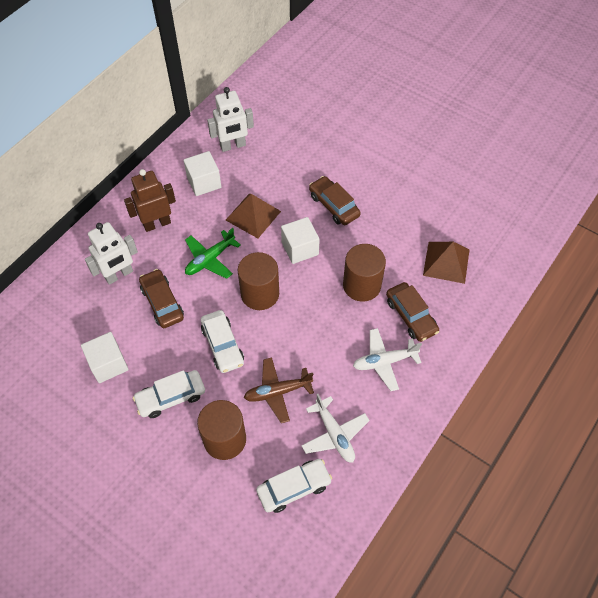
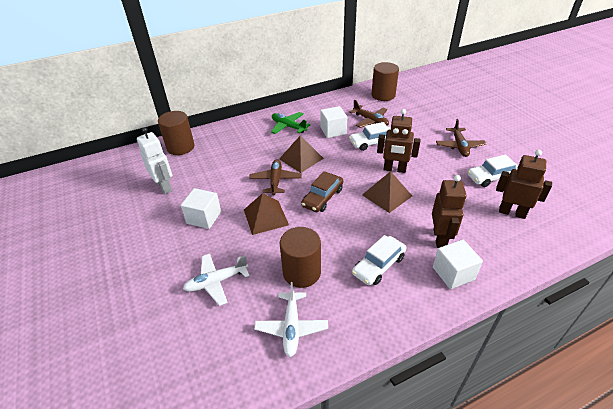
brown car: 3 -> 1
brown plane: 1 -> 3
brown pyramid: 2 -> 3
brown robot: 1 -> 3
white robot: 2 -> 1

